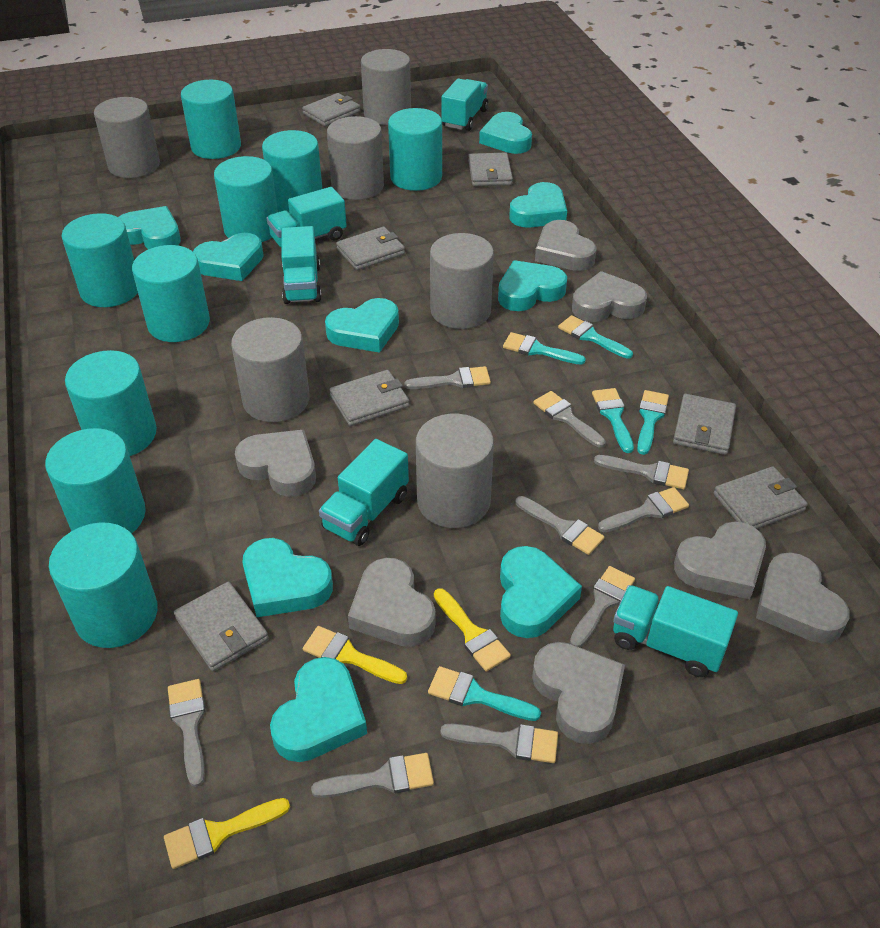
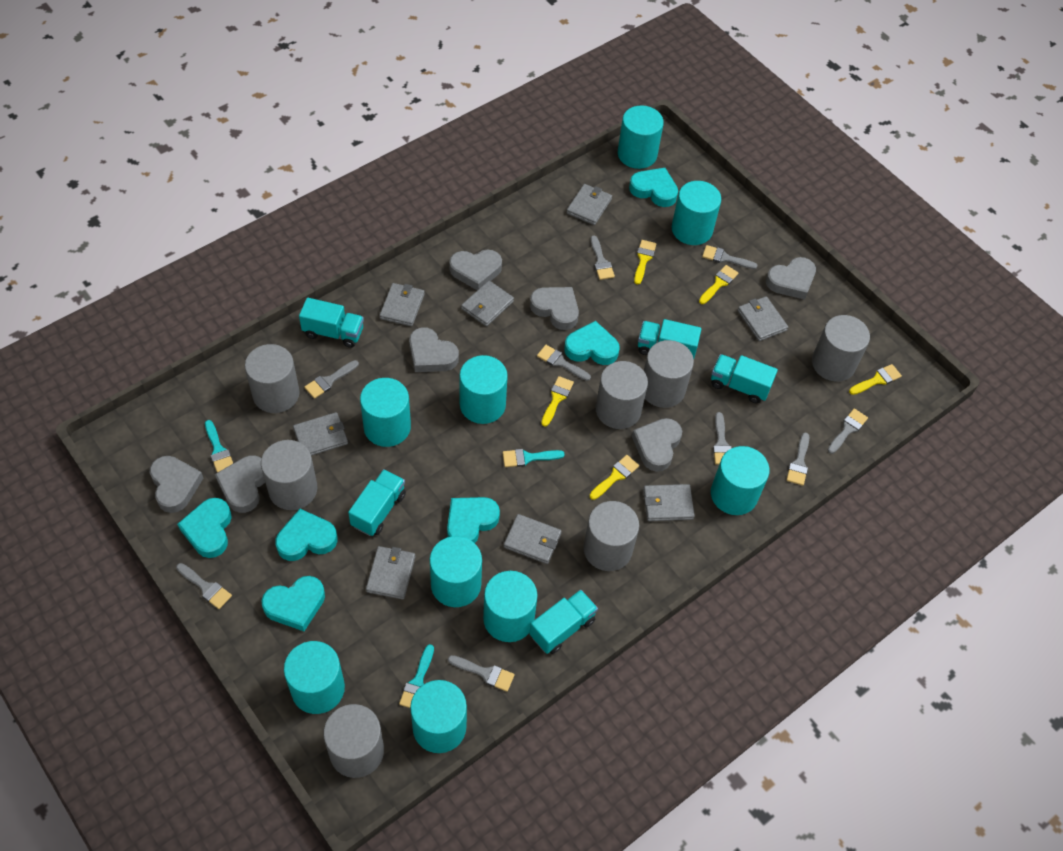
grey cylinder: 6 -> 7
grey wallet: 7 -> 8
turquoise brush: 5 -> 3
turquoise heart: 9 -> 6
yellow brush: 3 -> 5

